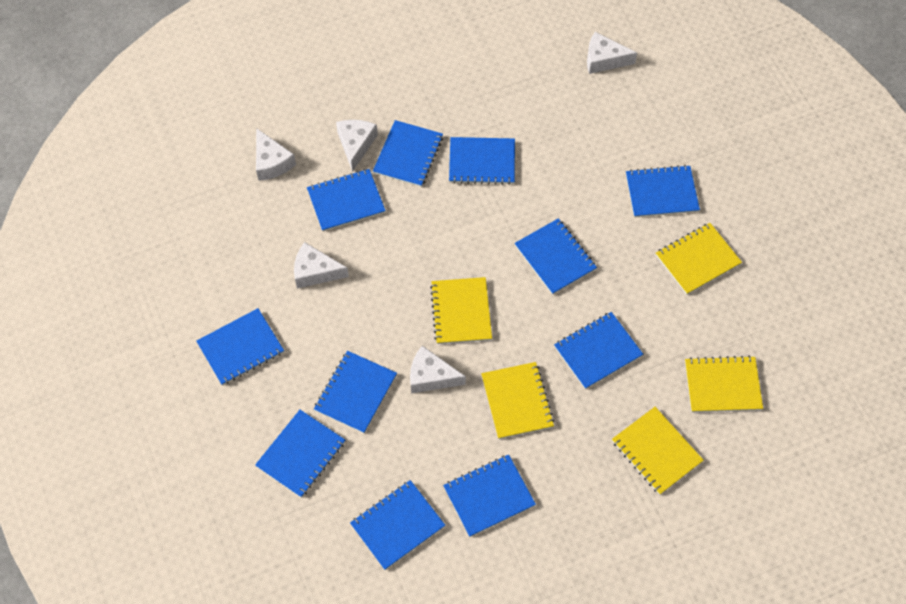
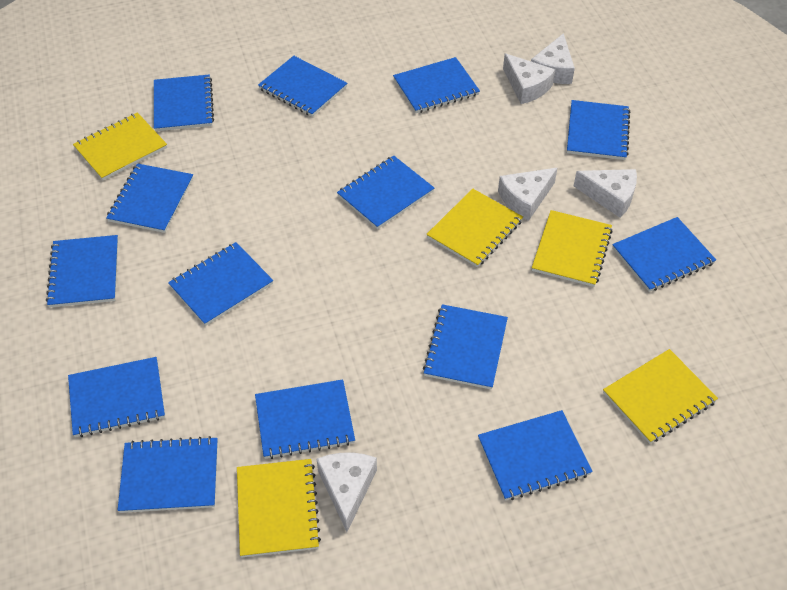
blue notebook: 11 -> 14

